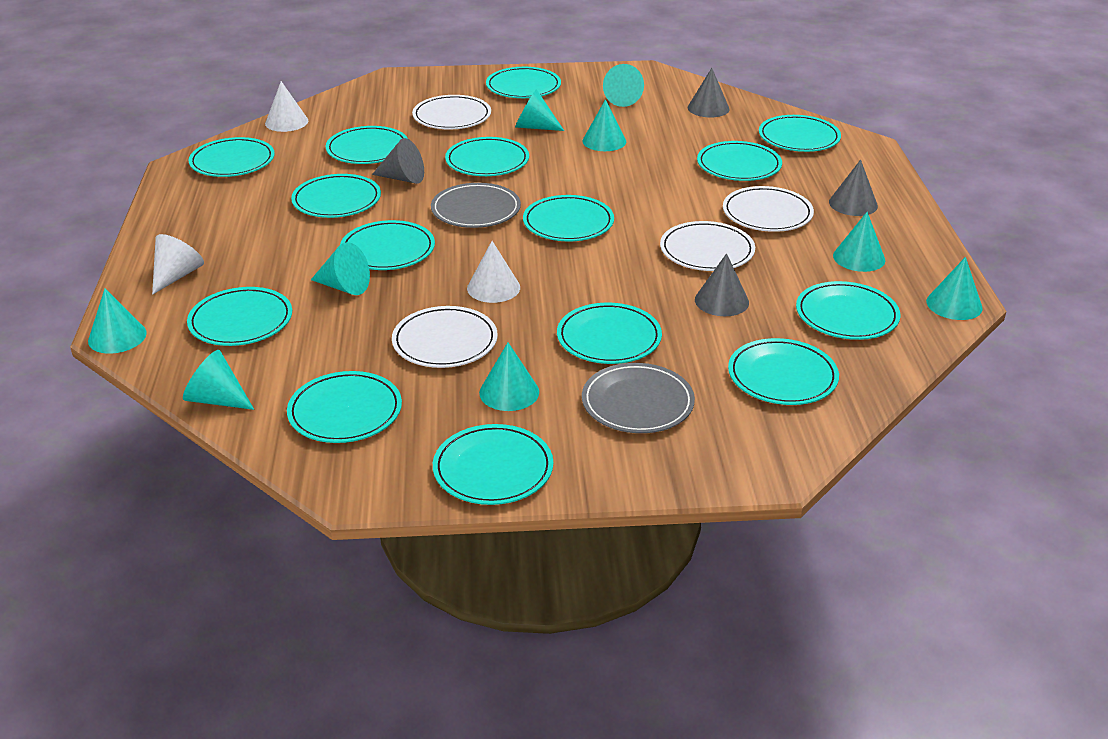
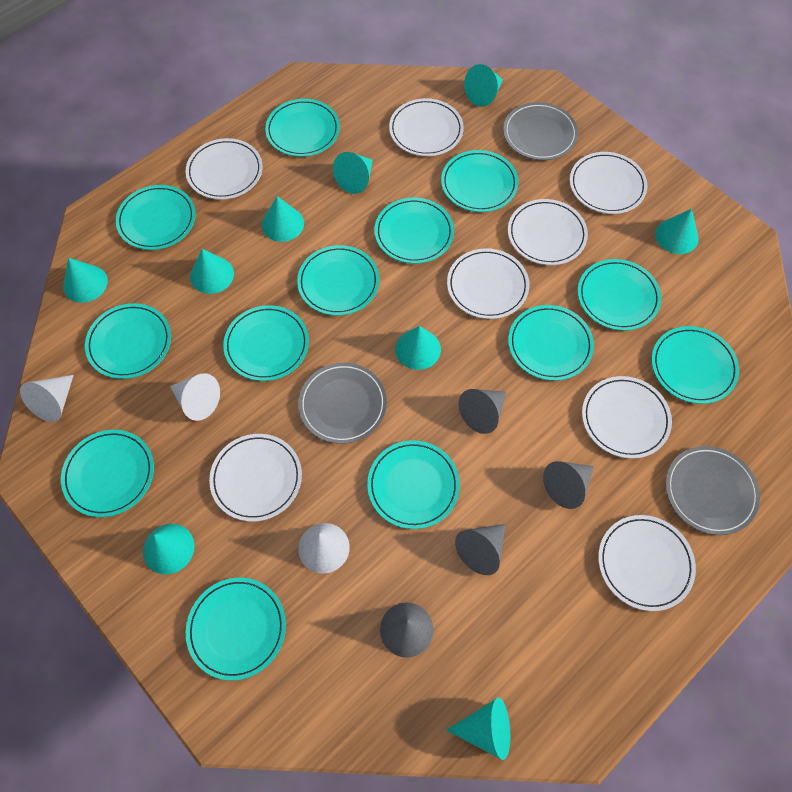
grey plate: 2 -> 3
turquoise plate: 15 -> 13
white plate: 4 -> 8

